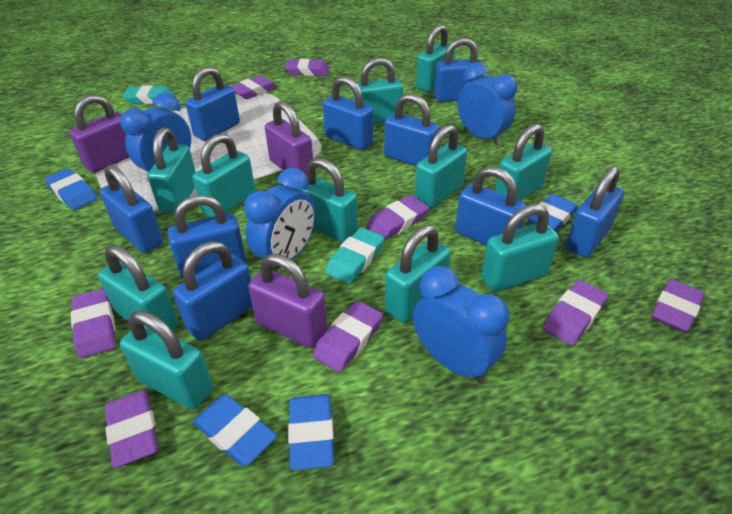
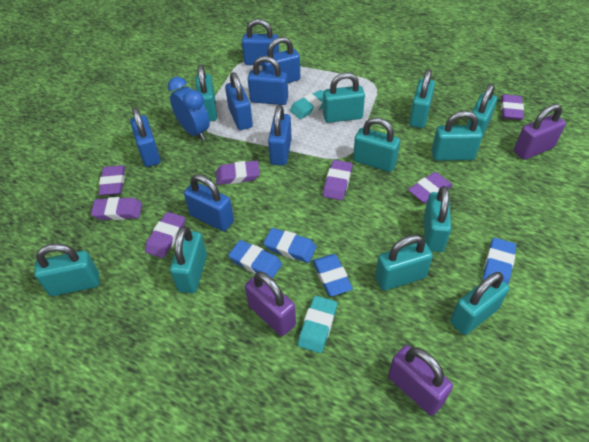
blue clock: 4 -> 1
blue padlock: 9 -> 7
purple eraser: 8 -> 7

